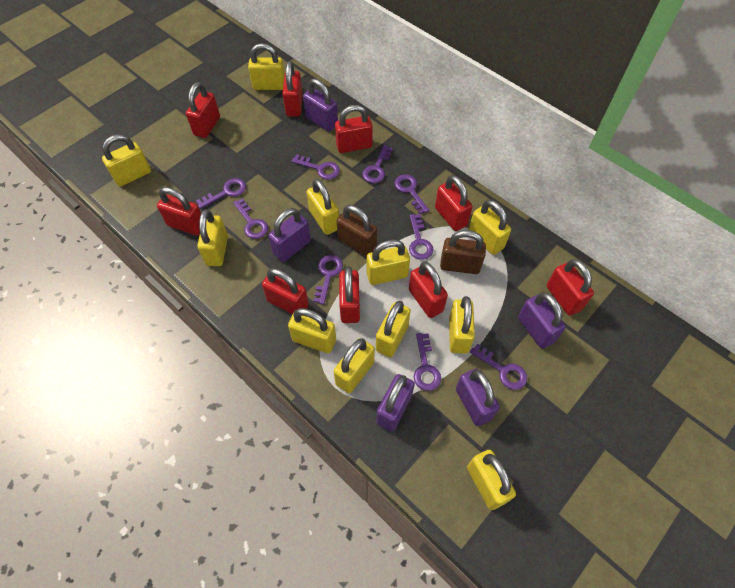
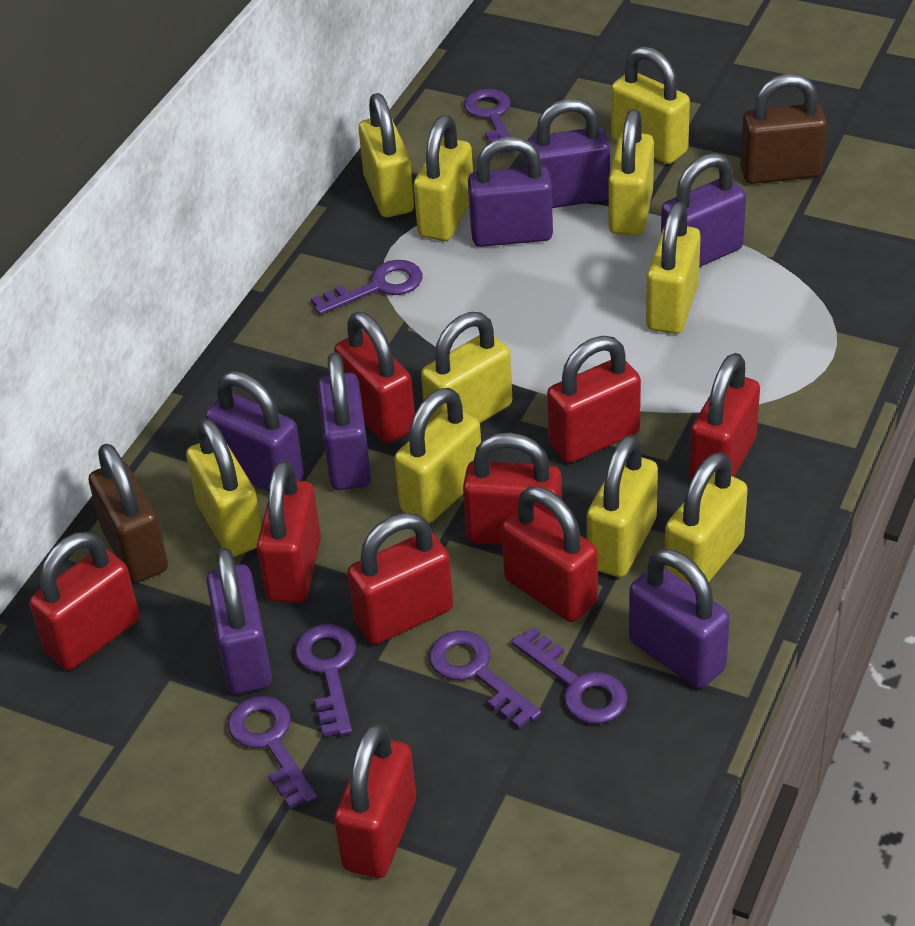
purple key: 9 -> 6
purple padlock: 5 -> 7
yellow padlock: 11 -> 10

